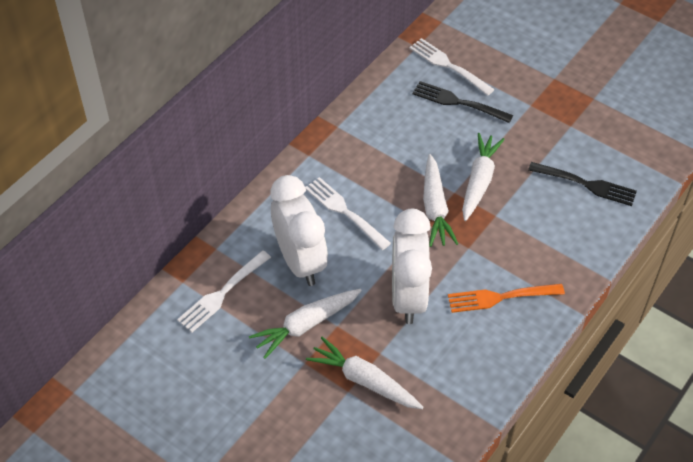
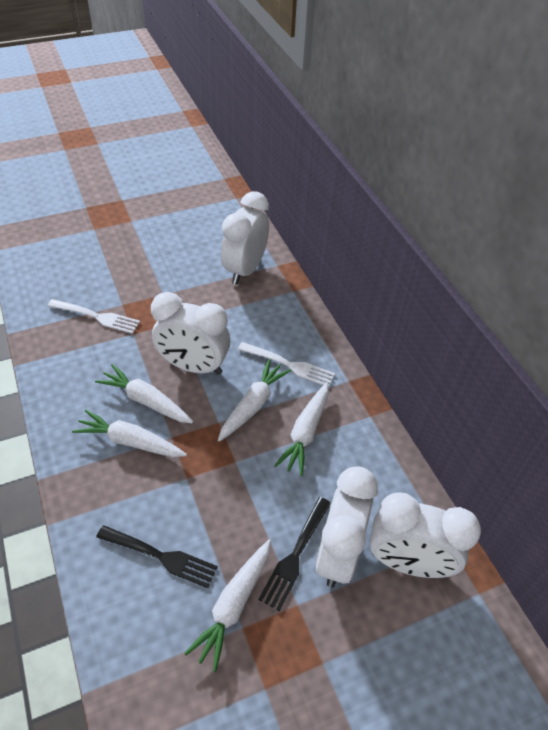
orange fork: 1 -> 0
white carrot: 4 -> 5
white clock: 2 -> 4
white fork: 3 -> 2

